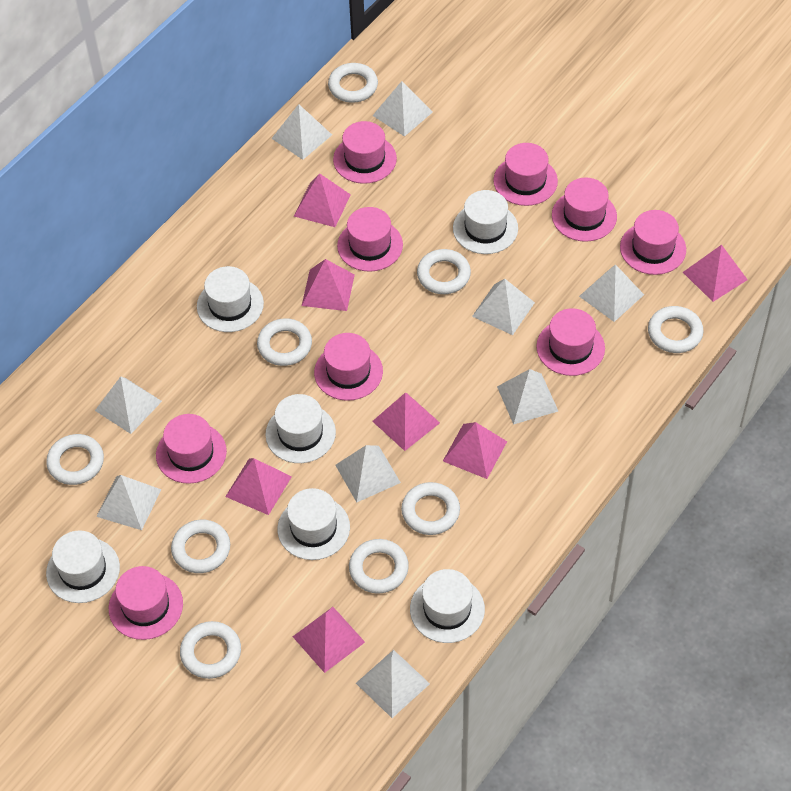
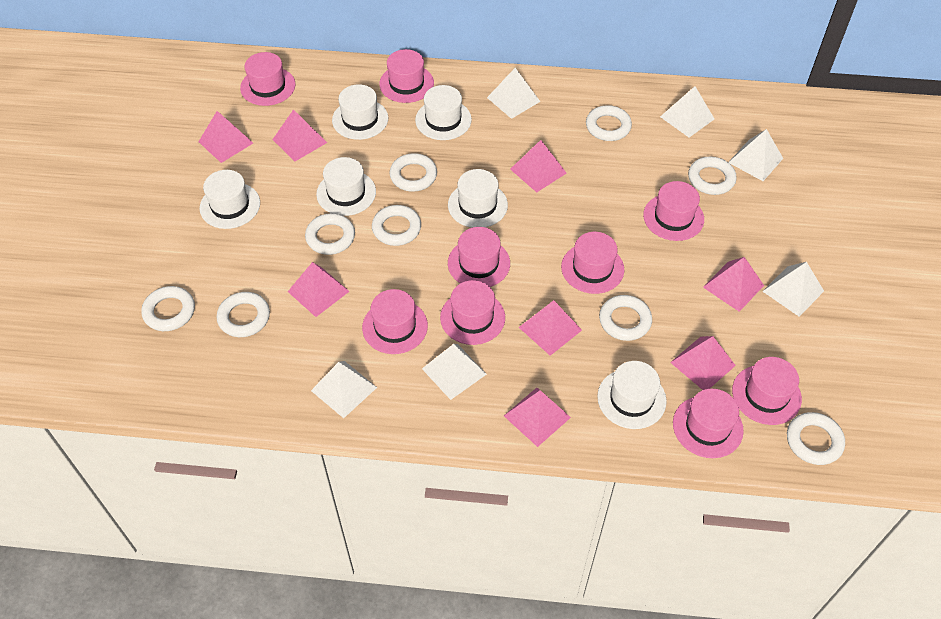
pink pyramid: 7 -> 8
white pyramid: 9 -> 6

